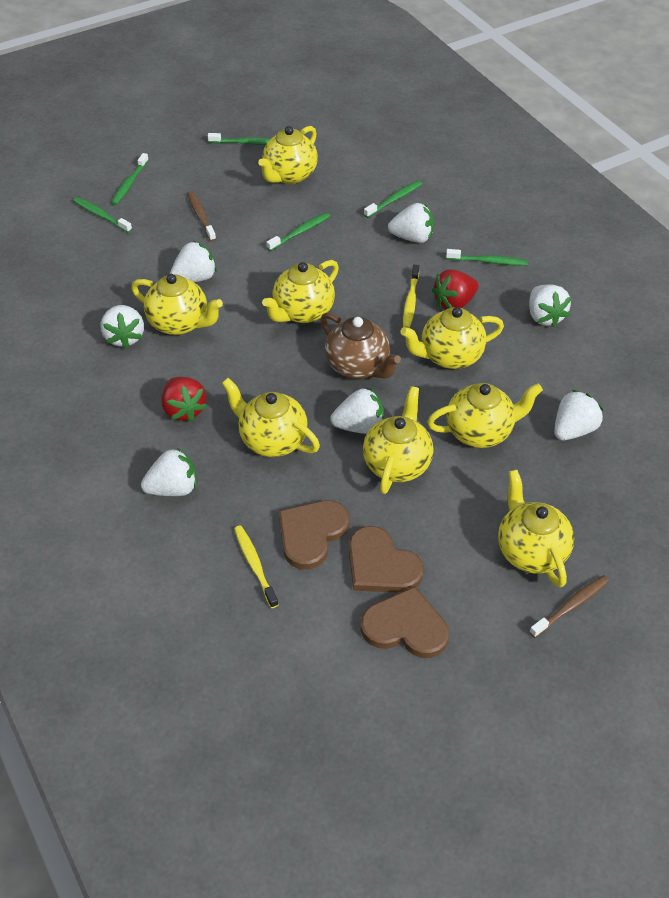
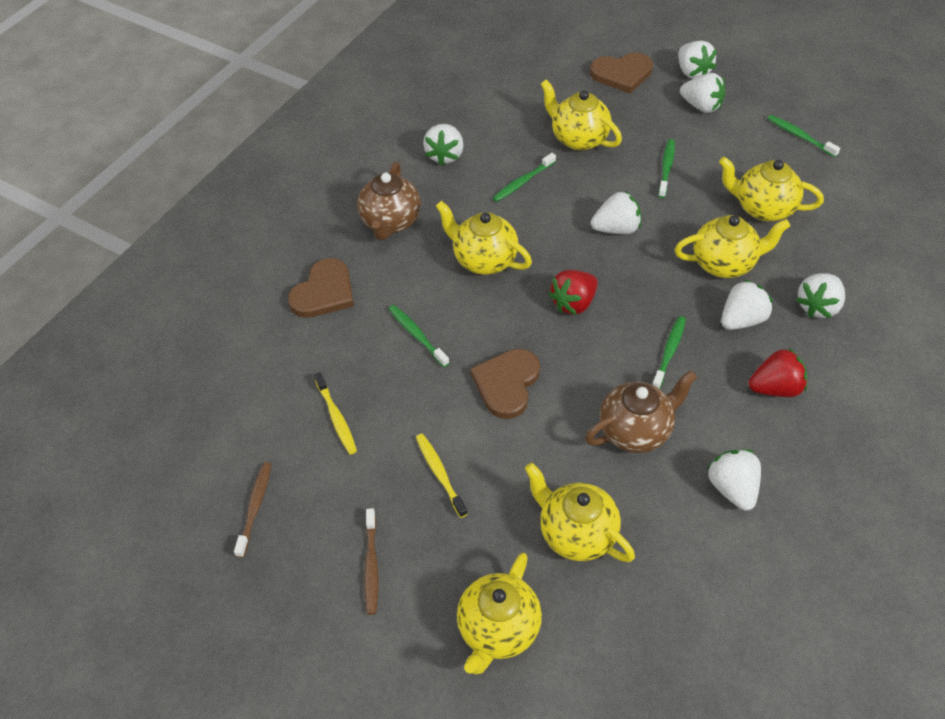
brown teapot: 1 -> 2
green toothbrush: 6 -> 5
yellow teapot: 8 -> 6

